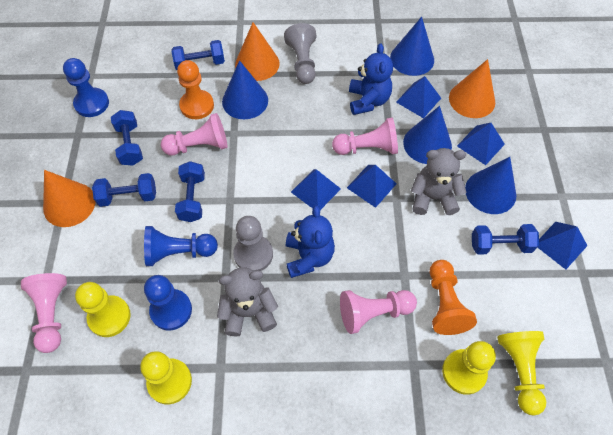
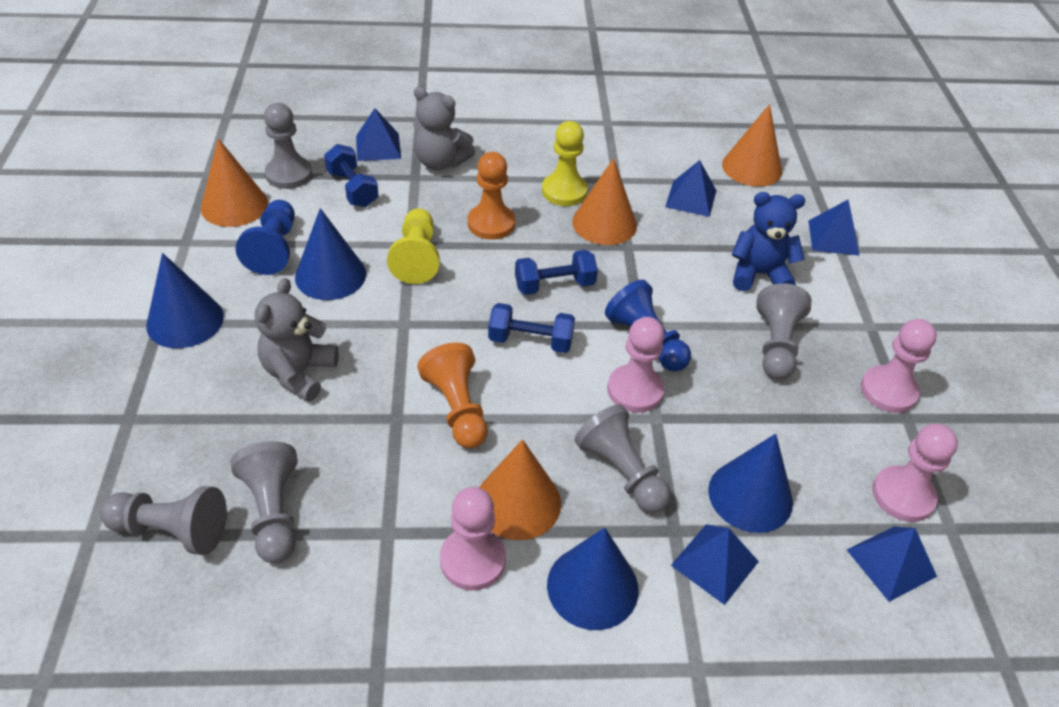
blue dumbbell: 5 -> 3
blue pawn: 3 -> 2
blue teddy bear: 2 -> 1
grey pawn: 2 -> 5
orange cone: 3 -> 4
yellow pawn: 4 -> 2

